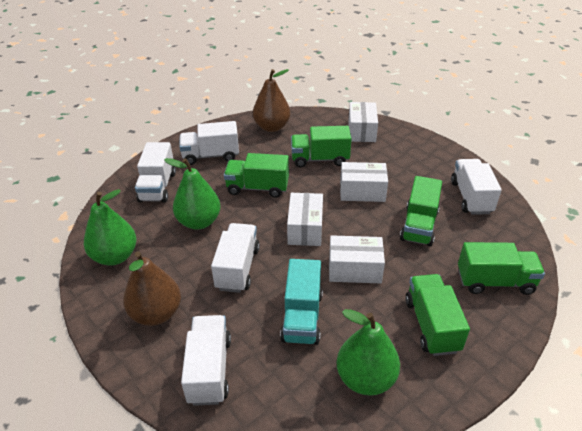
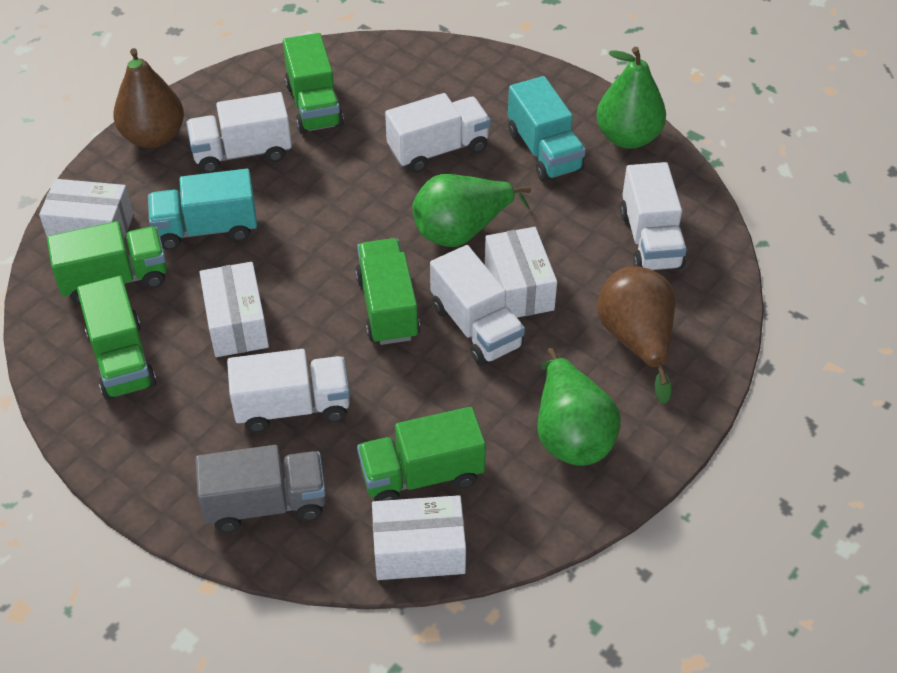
grey truck: 0 -> 1
turquoise truck: 1 -> 2

